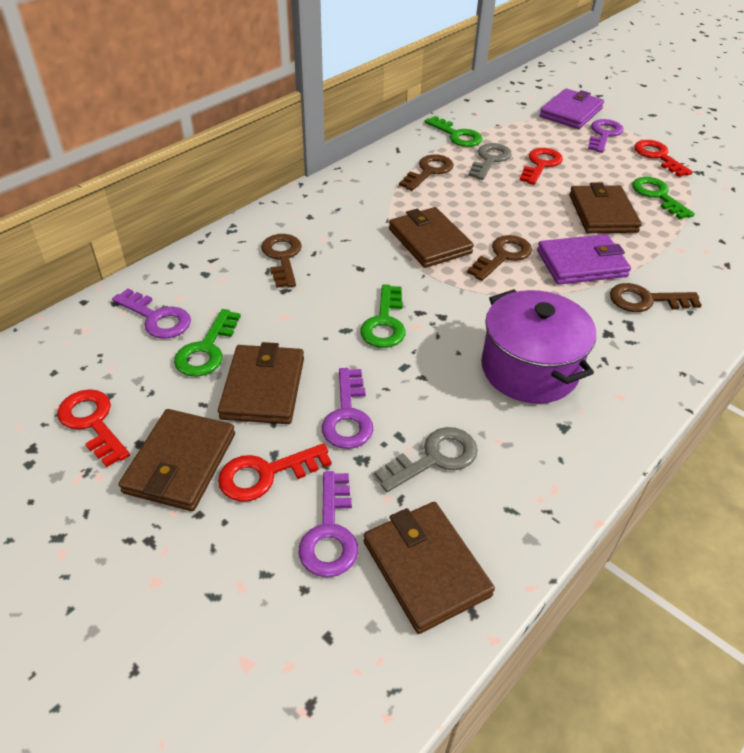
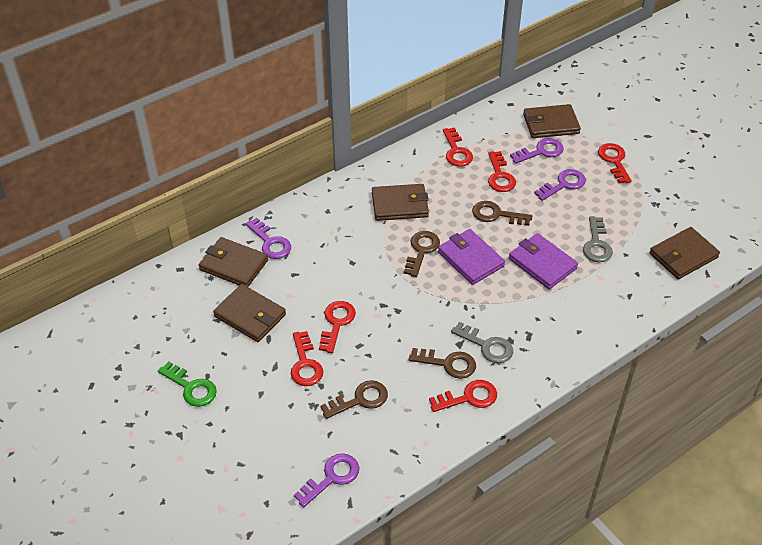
green key: 4 -> 1
purple pot: 1 -> 0
red key: 4 -> 6

